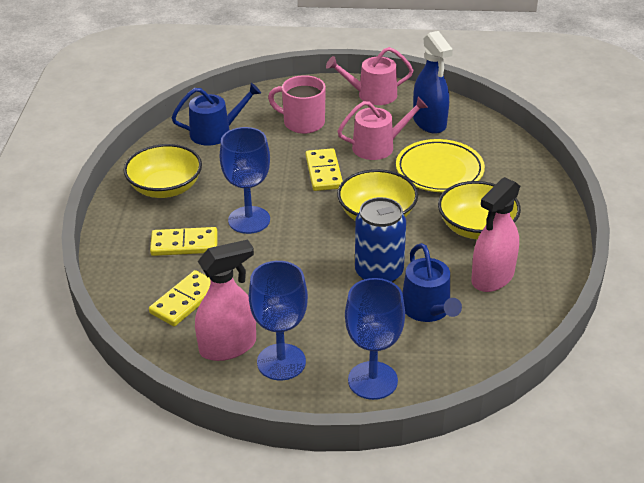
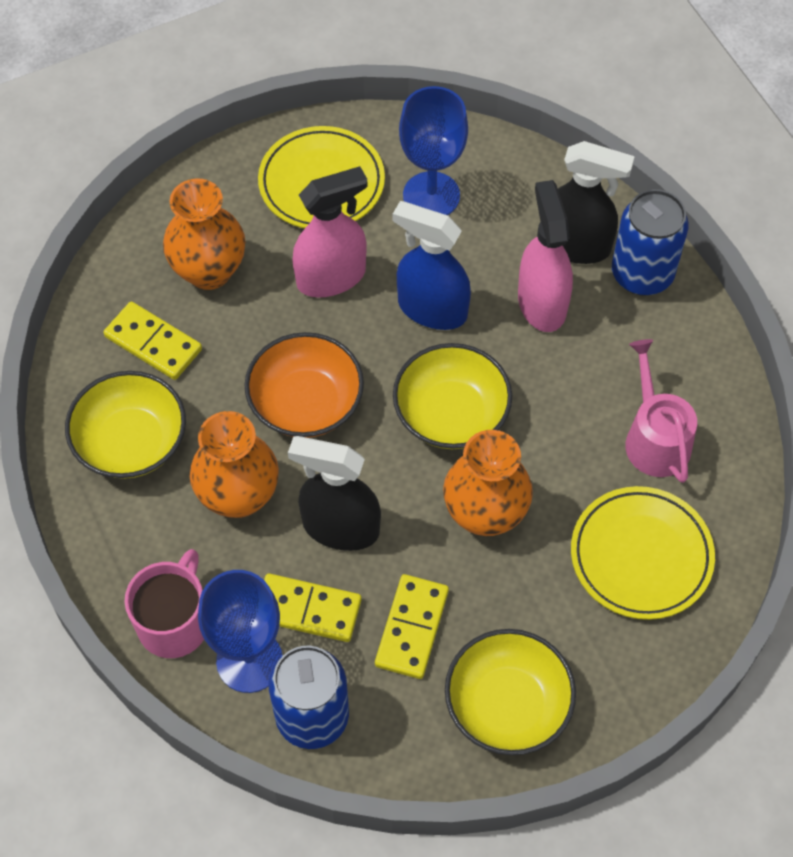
black spray bottle: 0 -> 2
blue can: 1 -> 2
blue goblet: 3 -> 2
blue watering can: 2 -> 0
orange bowl: 0 -> 1
orange vase: 0 -> 3
pink watering can: 2 -> 1
yellow plate: 1 -> 2

